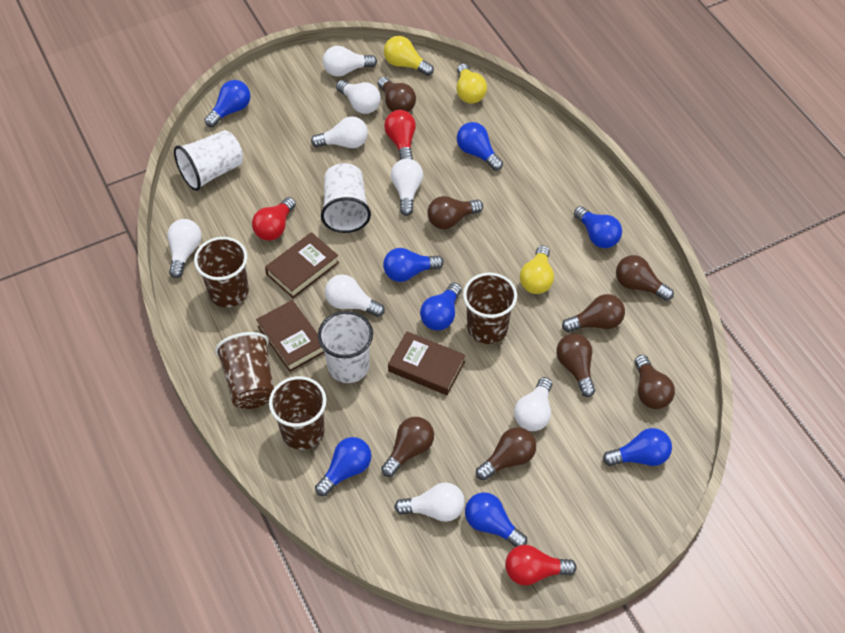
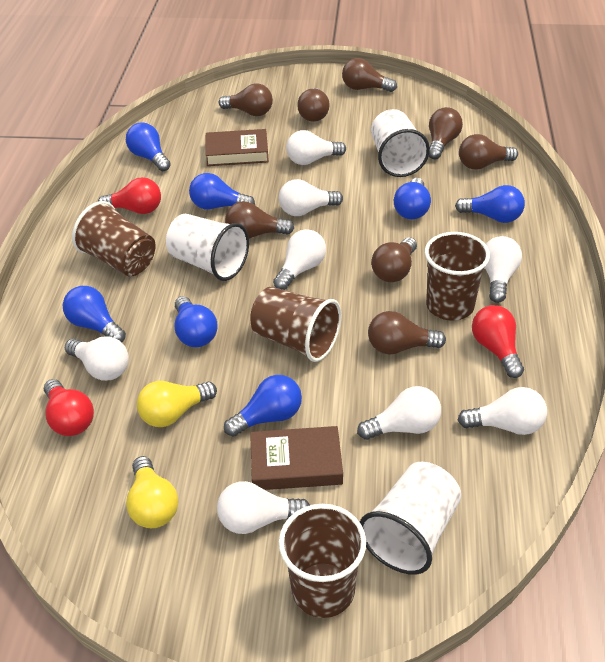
blue light bulb: 8 -> 7
brown book: 3 -> 2
yellow light bulb: 3 -> 2

